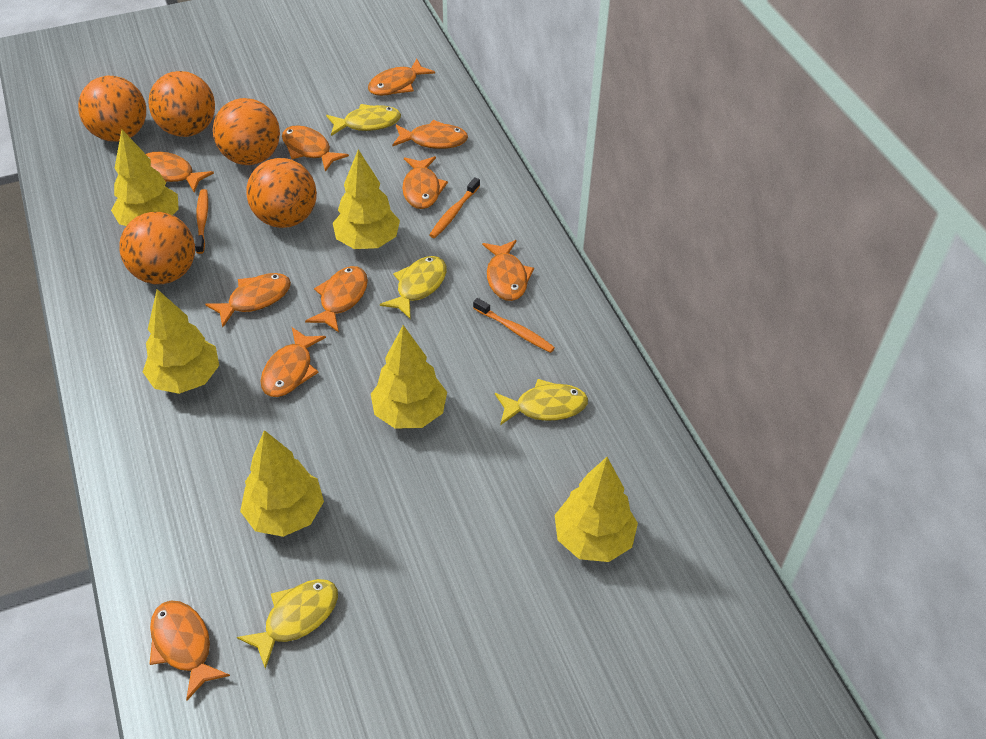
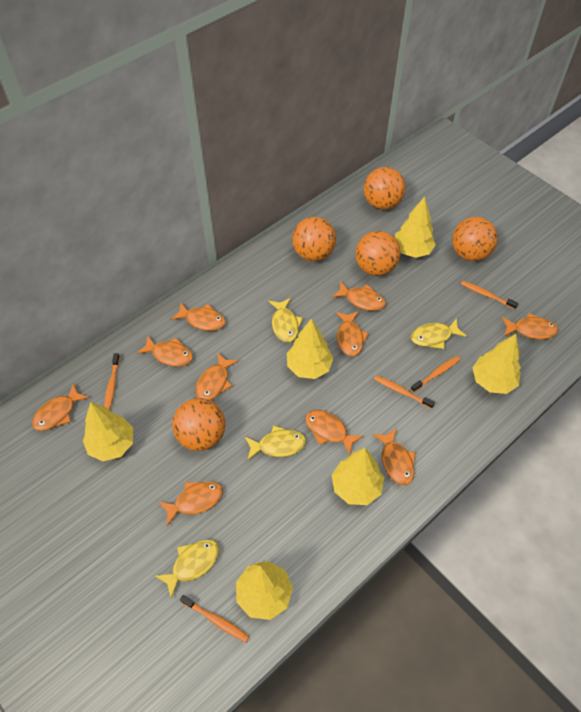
orange toothbrush: 3 -> 5

